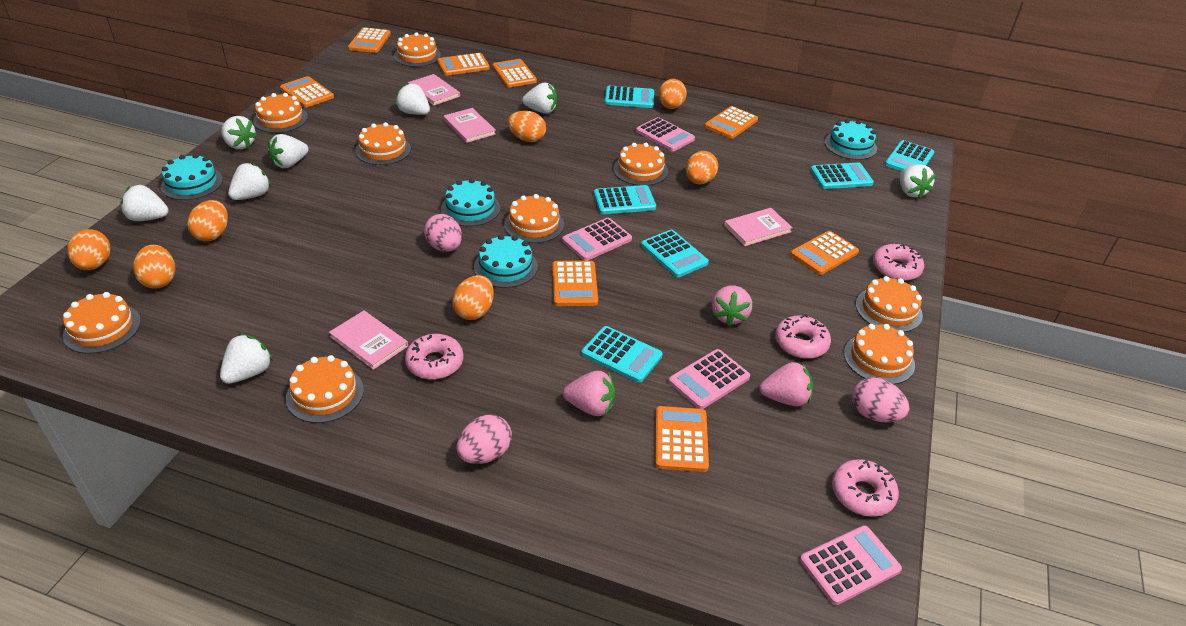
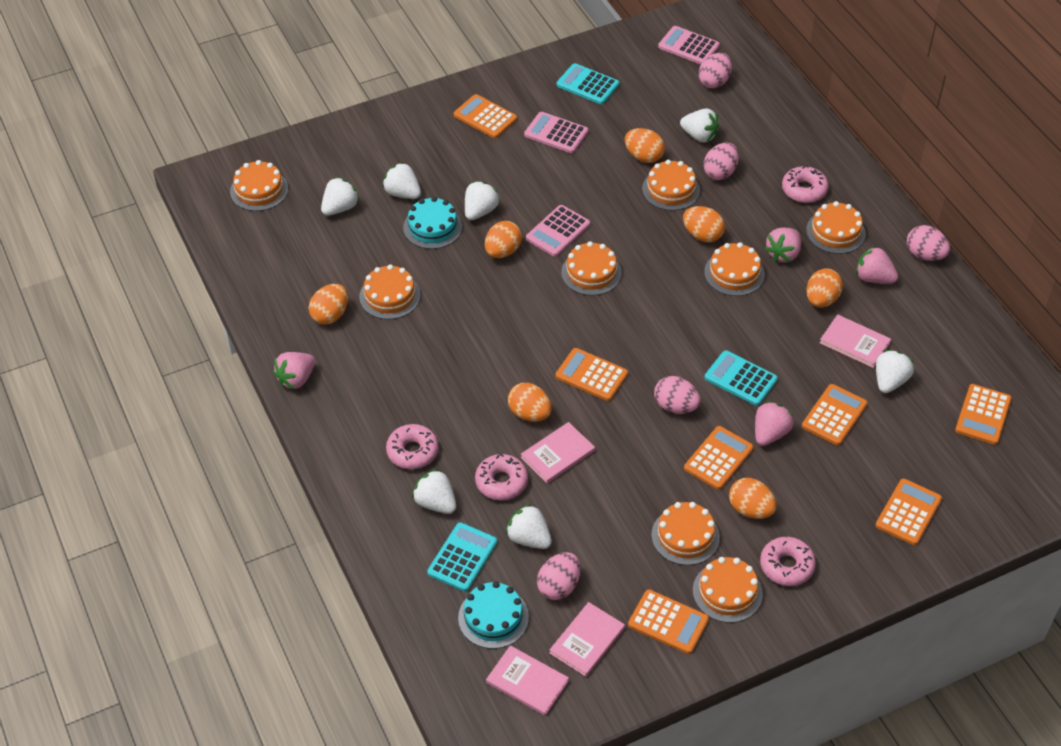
orange cake: 9 -> 8
orange calculator: 8 -> 7
pink calculator: 4 -> 3
pink egg: 3 -> 5
pink strawberry: 3 -> 4
turquoise cake: 4 -> 2
turquoise calculator: 6 -> 3
white strawberry: 8 -> 7

